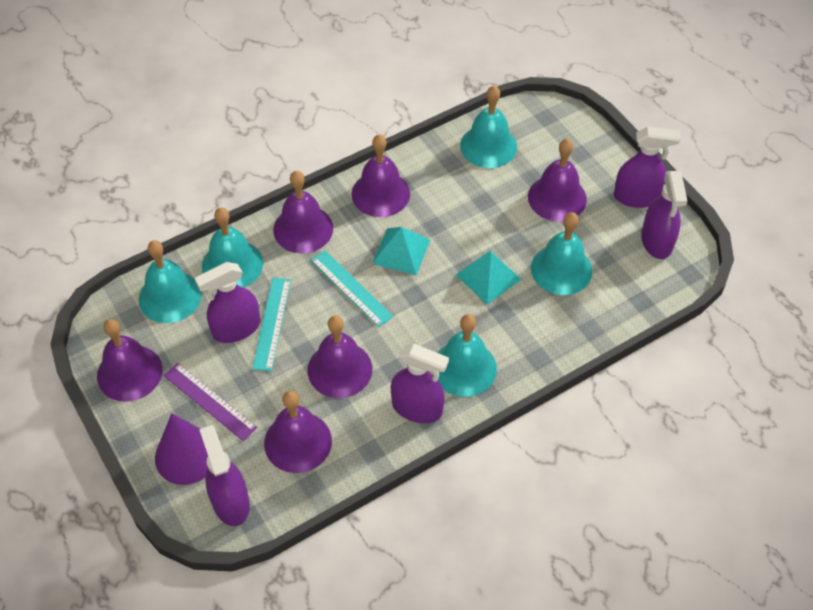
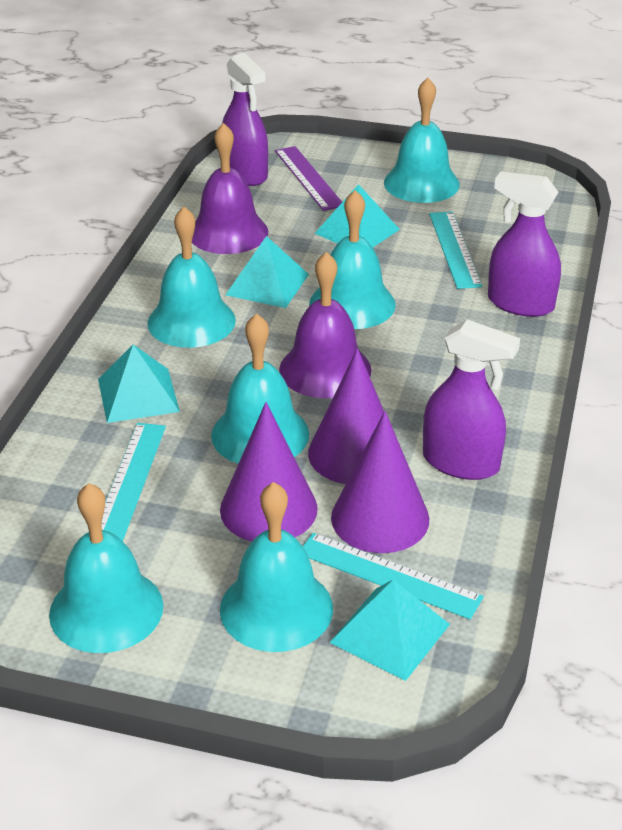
purple bell: 6 -> 2
purple cone: 1 -> 3
purple spray bottle: 5 -> 3
turquoise bell: 5 -> 6
turquoise pyramid: 2 -> 4
turquoise ruler: 2 -> 3

